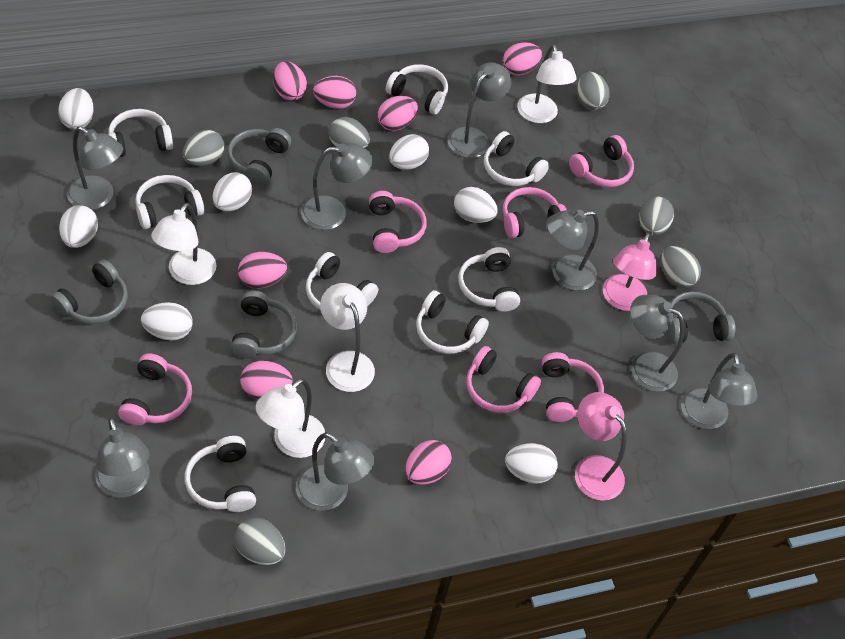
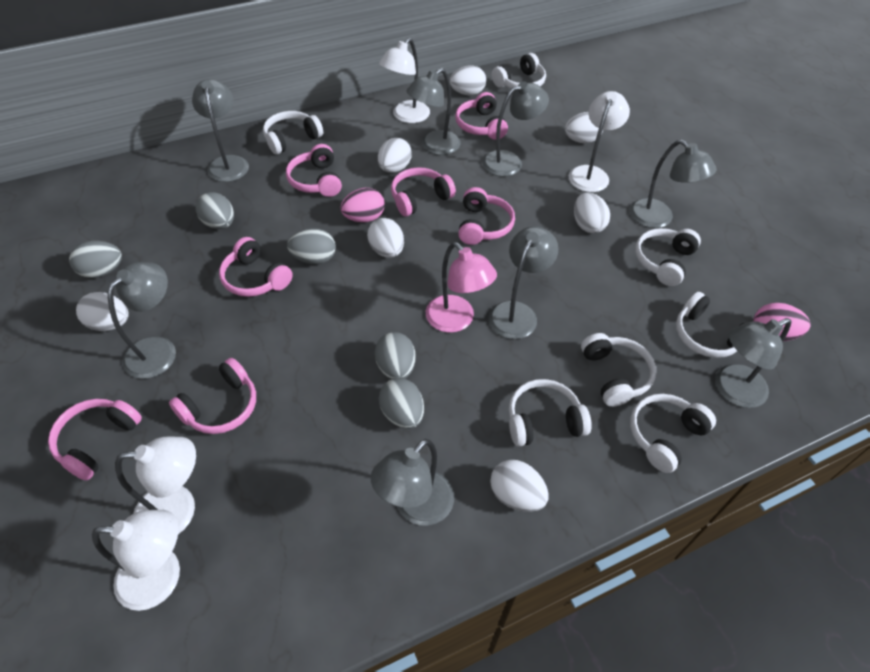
grey egg: 6 -> 5
grey headphones: 4 -> 0
pink egg: 7 -> 2
pink headphones: 6 -> 7
pink lamp: 2 -> 1
white headphones: 8 -> 7

